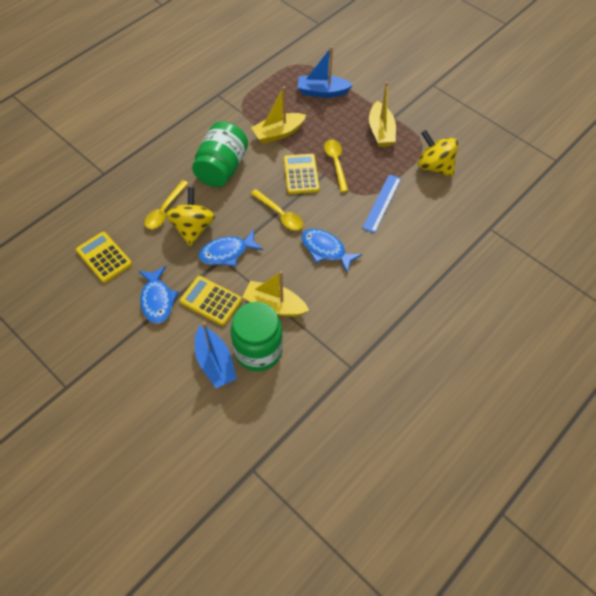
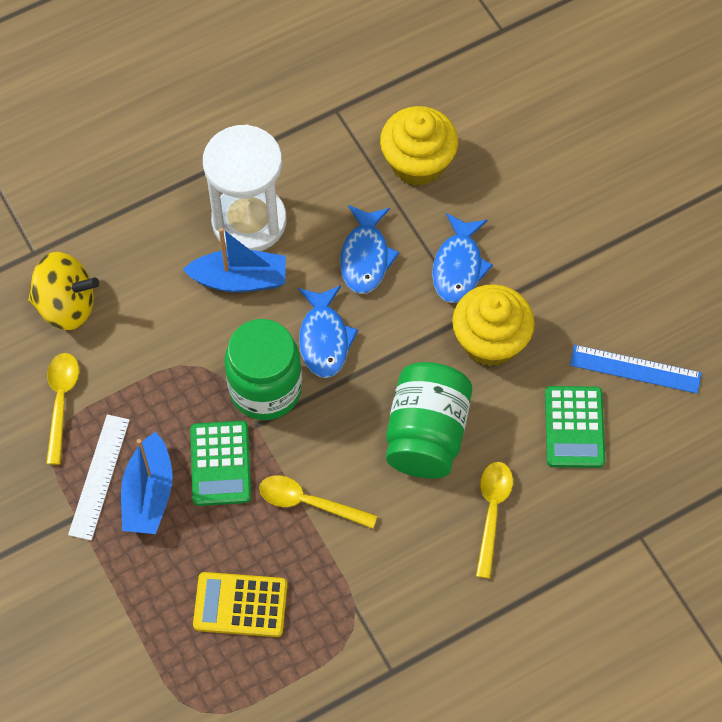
green calculator: 0 -> 2
white hourglass: 0 -> 1
white ruler: 0 -> 1
yellow boat: 3 -> 0
yellow calculator: 3 -> 1
yellow cupcake: 0 -> 2
yellow spinning top: 2 -> 1

